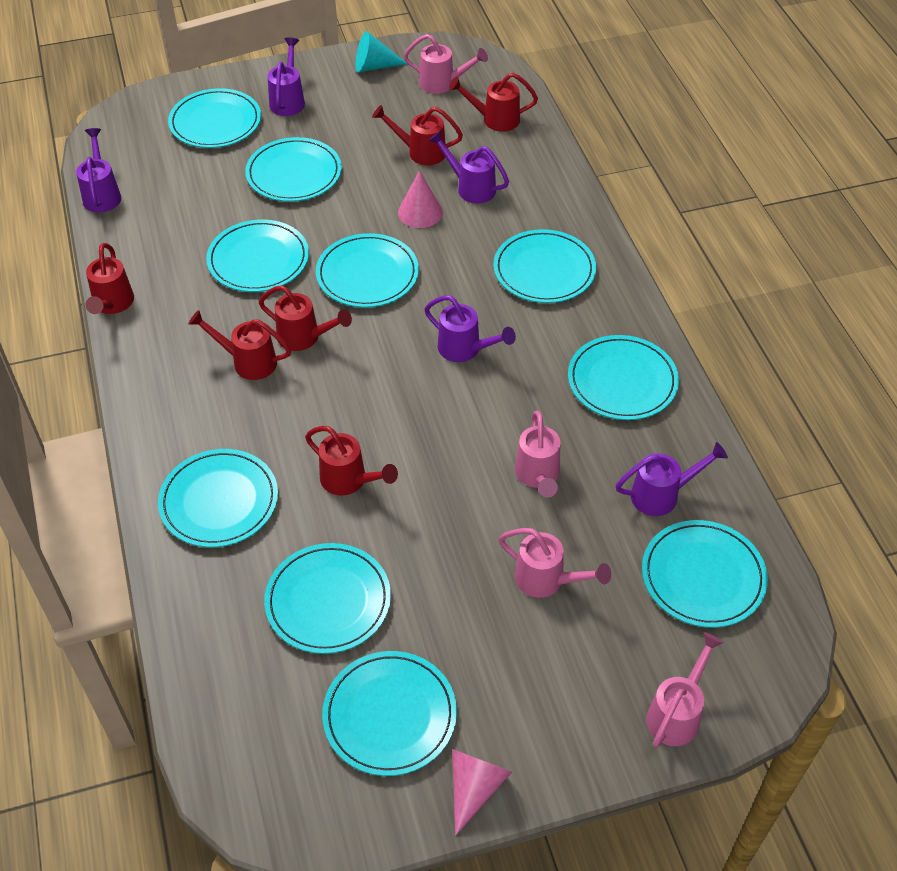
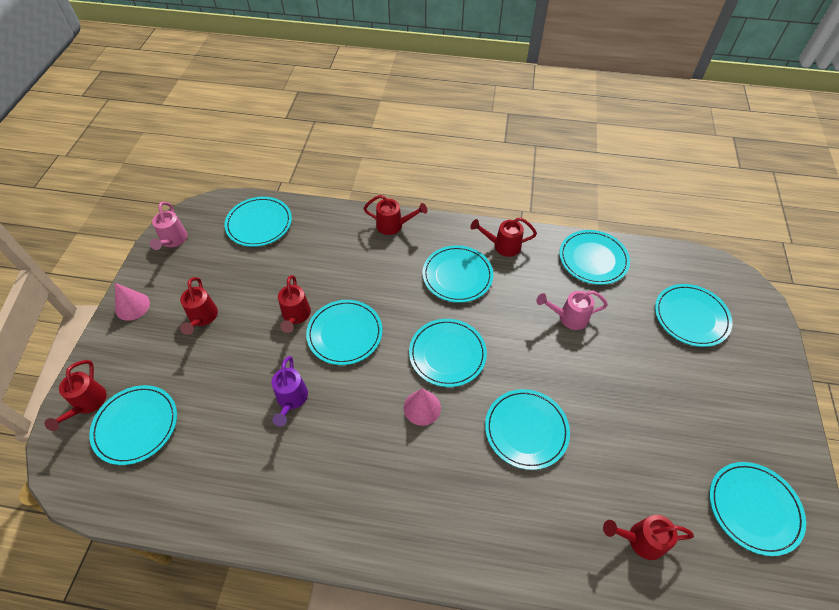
pink watering can: 4 -> 2
purple watering can: 5 -> 1
turquoise cone: 1 -> 0
turquoise plate: 10 -> 9

